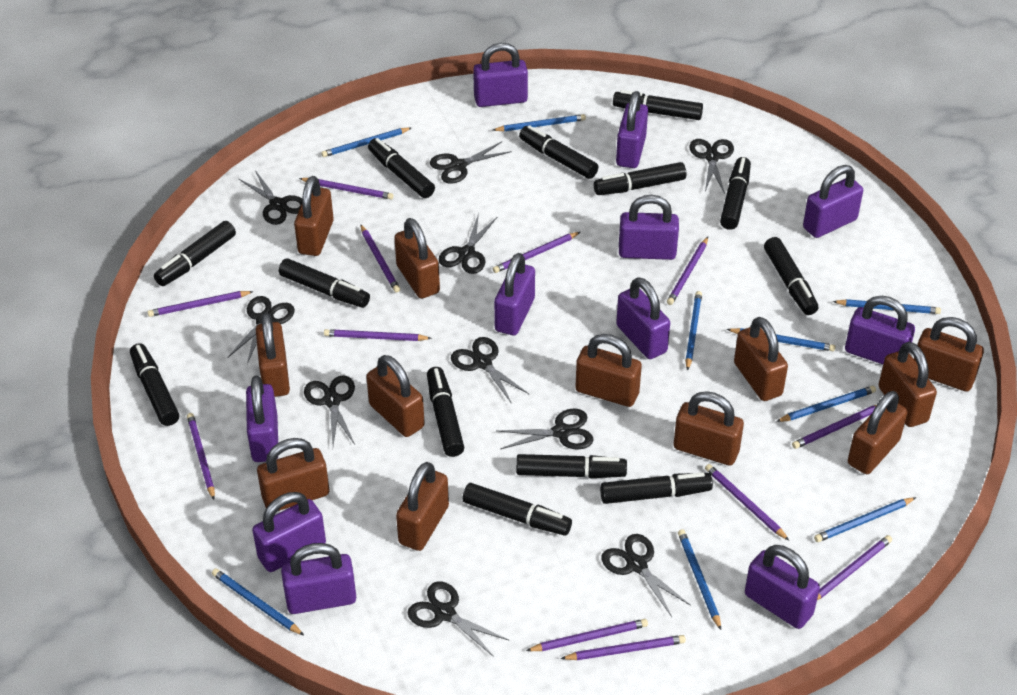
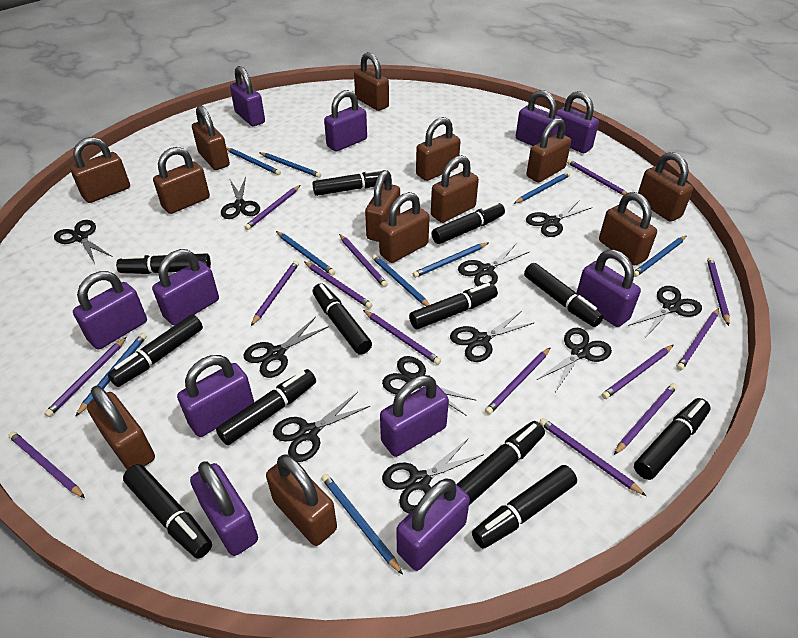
black marker: 13 -> 12
black scissors: 10 -> 11
brown padlock: 12 -> 13
purple pencil: 12 -> 14

